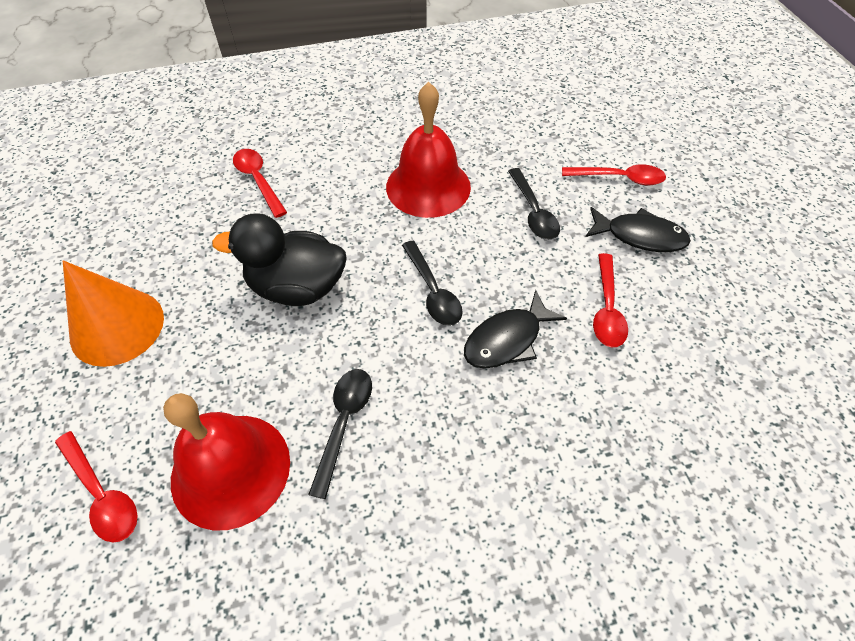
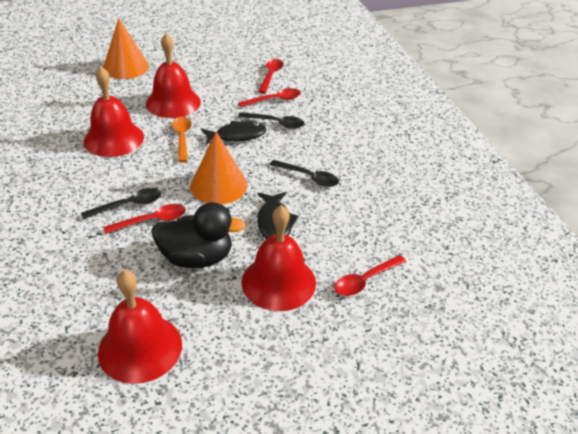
orange cone: 1 -> 2
orange spoon: 0 -> 1
red bell: 2 -> 4

